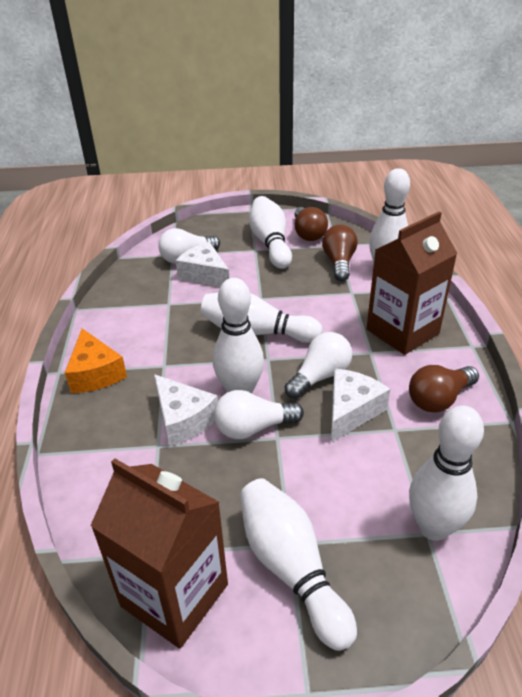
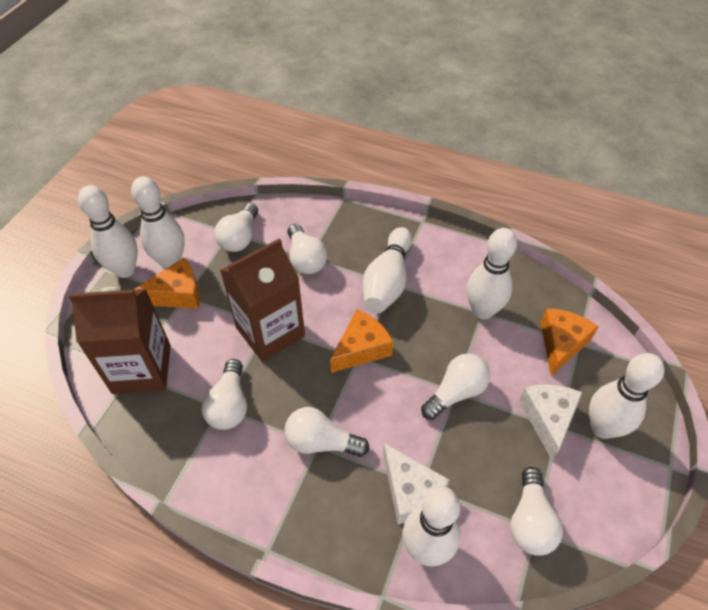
brown light bulb: 3 -> 0
orange cheese: 1 -> 3
white cheese: 3 -> 2
white light bulb: 3 -> 6

